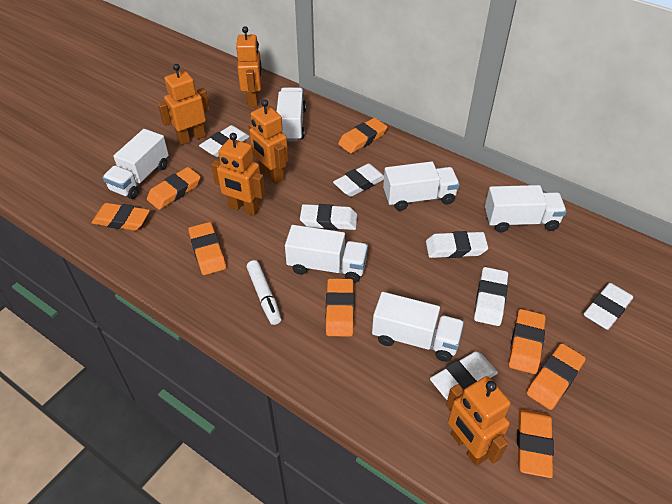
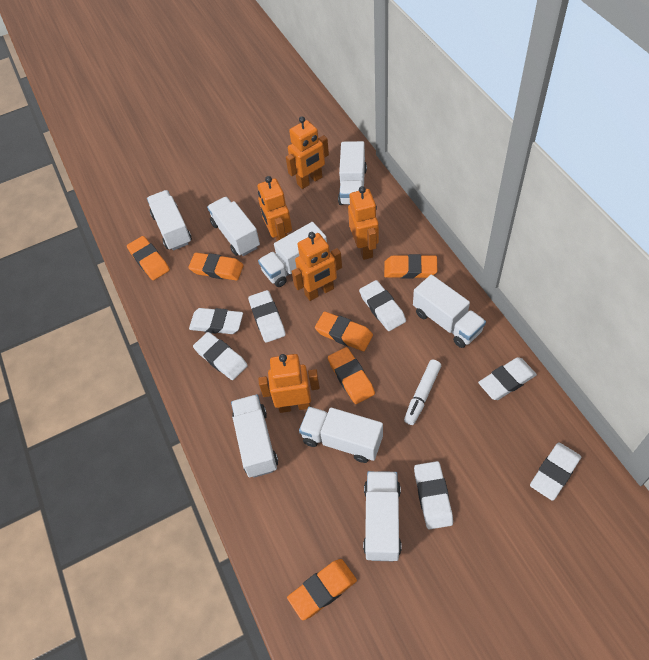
orange eraser: 8 -> 6
white truck: 6 -> 8

